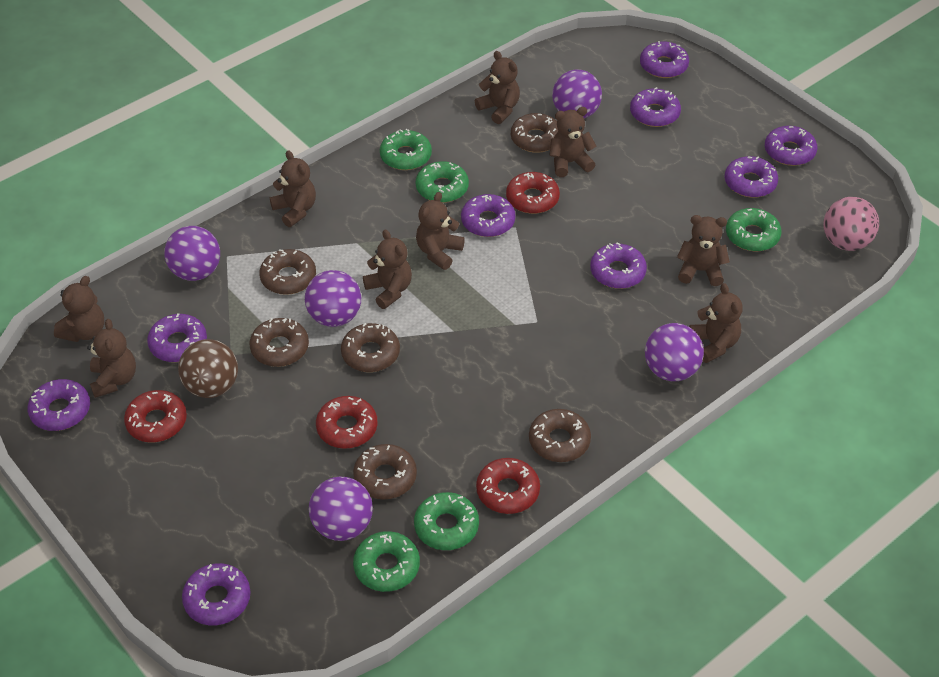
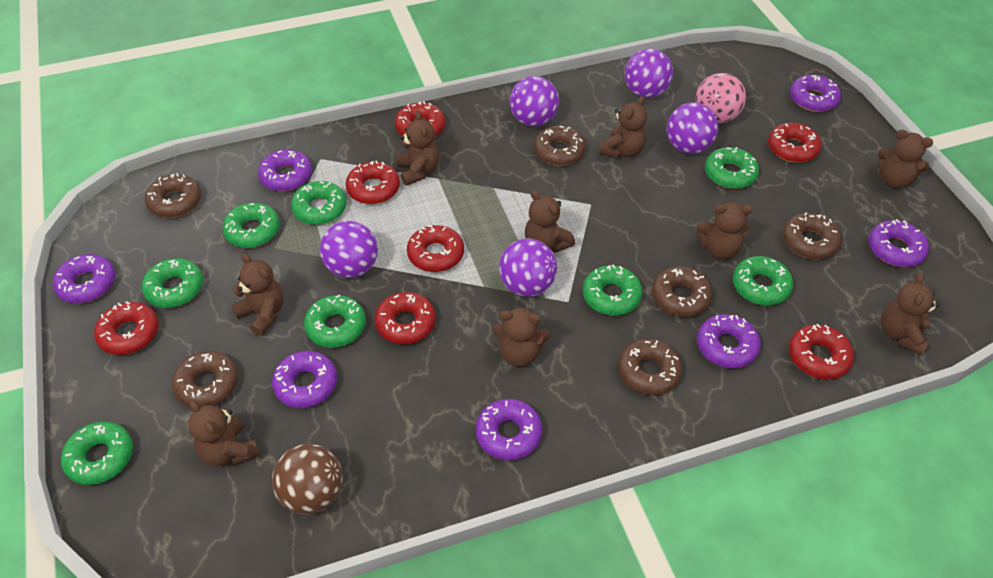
green donut: 5 -> 8
purple donut: 9 -> 7
red donut: 4 -> 7

